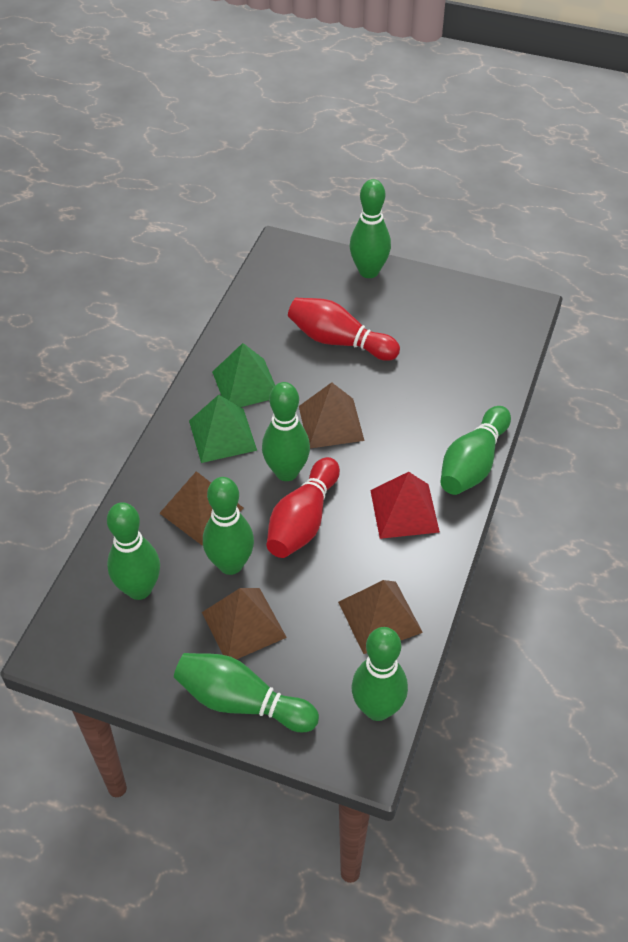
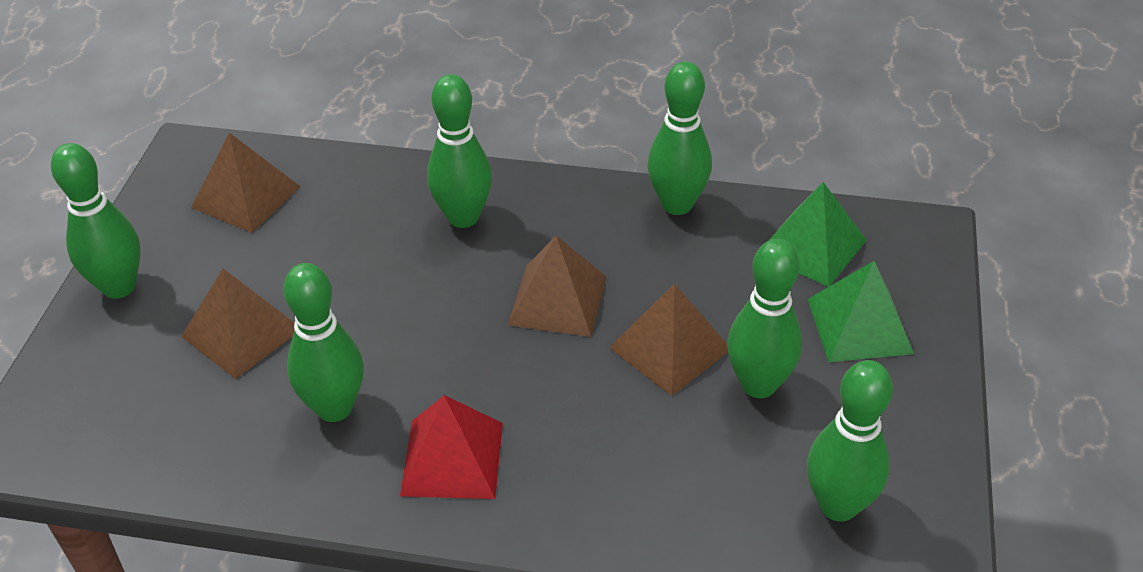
green bowling pin: 7 -> 6
red bowling pin: 2 -> 0

